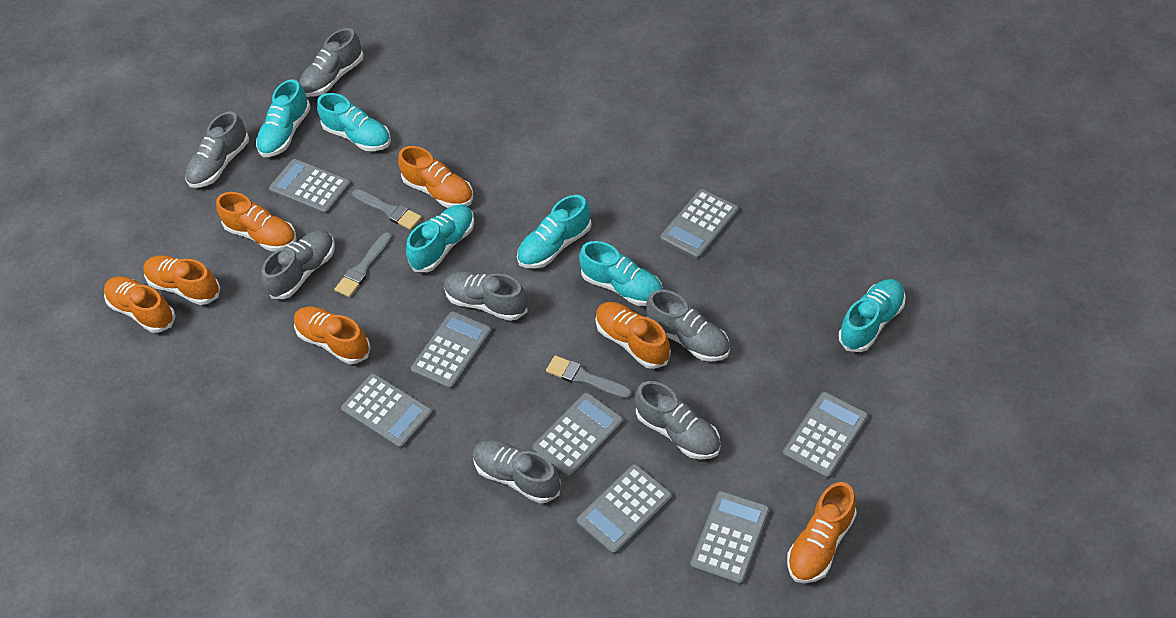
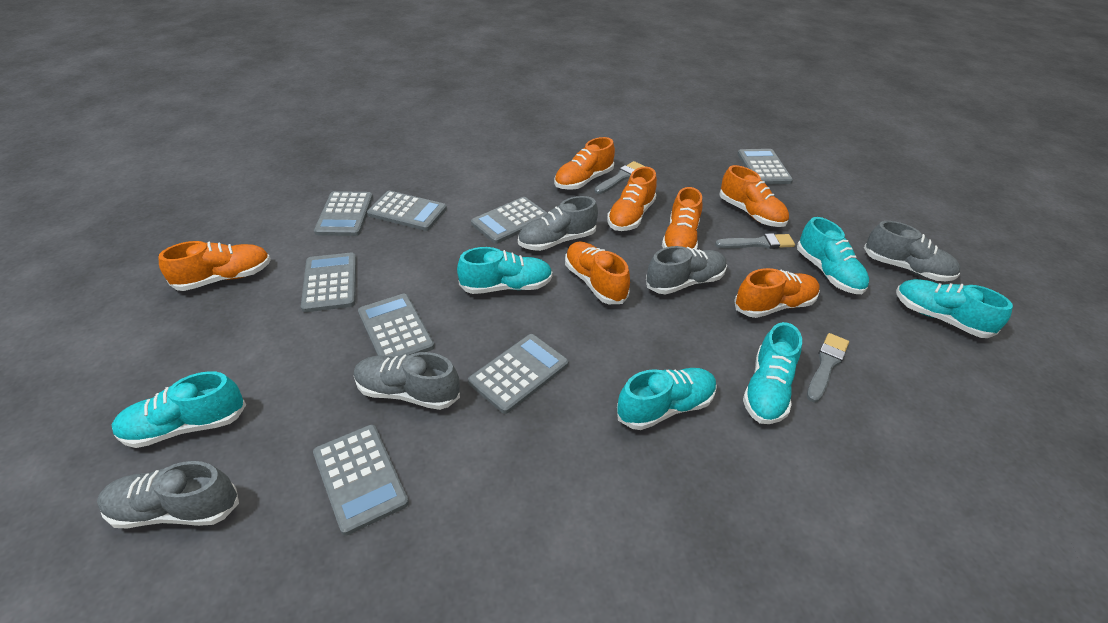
grey shoe: 7 -> 5

